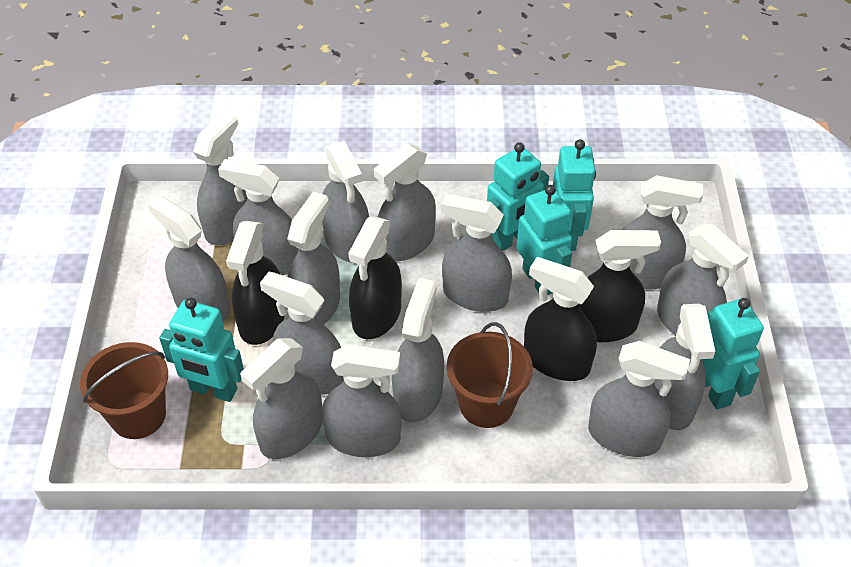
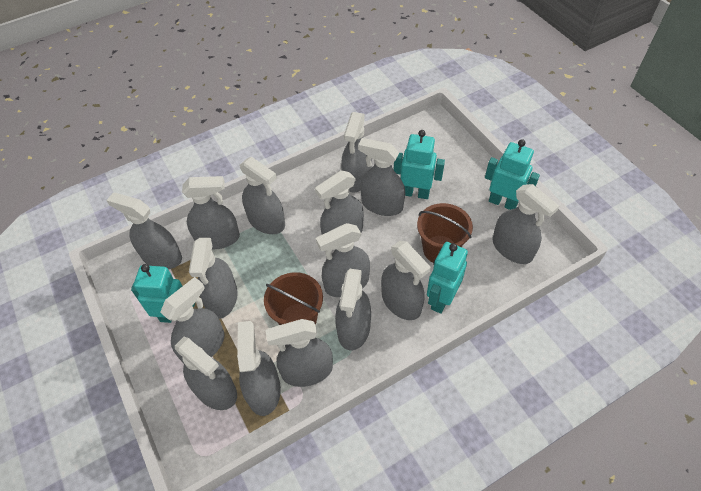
black spray bottle: 4 -> 0
turquoise robot: 5 -> 4

